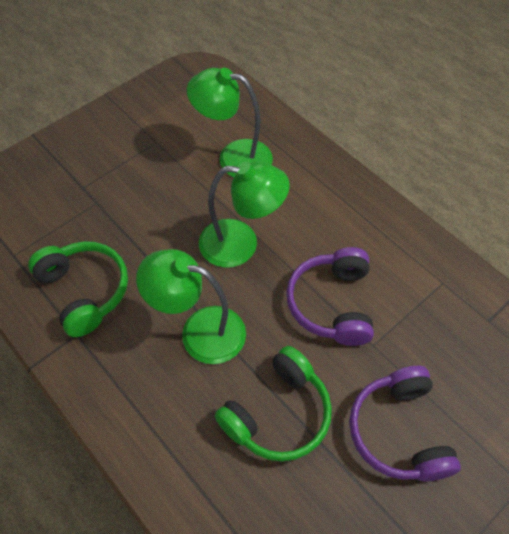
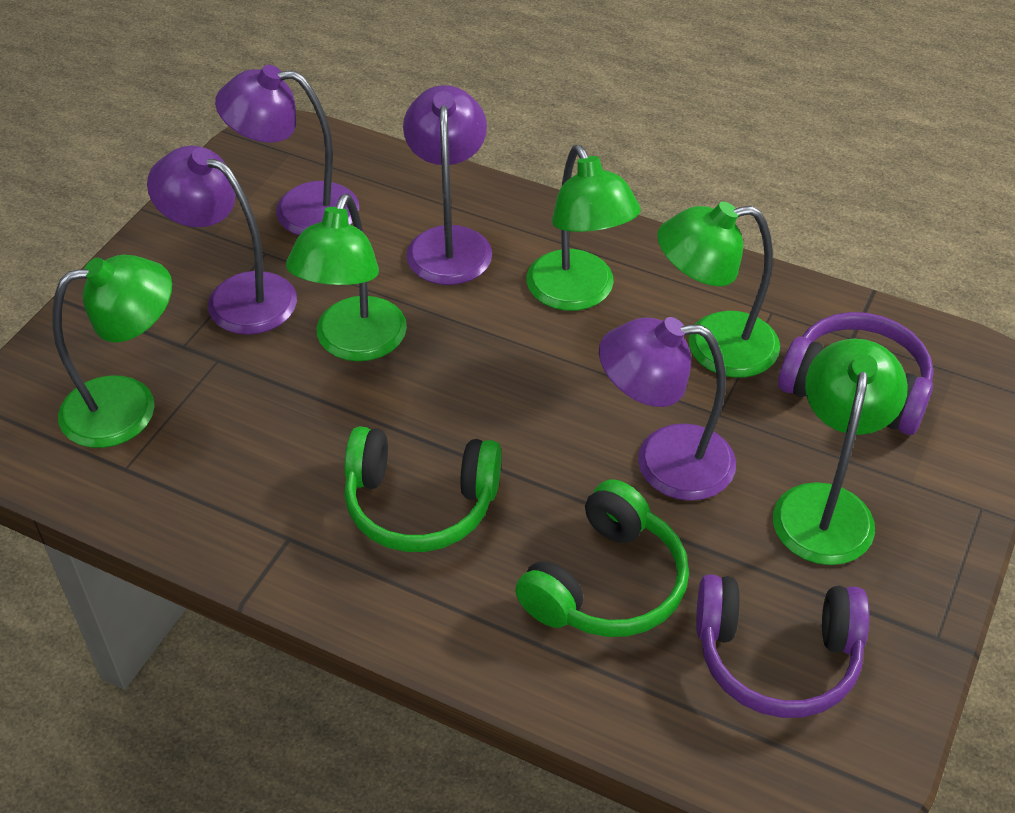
green lamp: 3 -> 5
purple lamp: 0 -> 4

